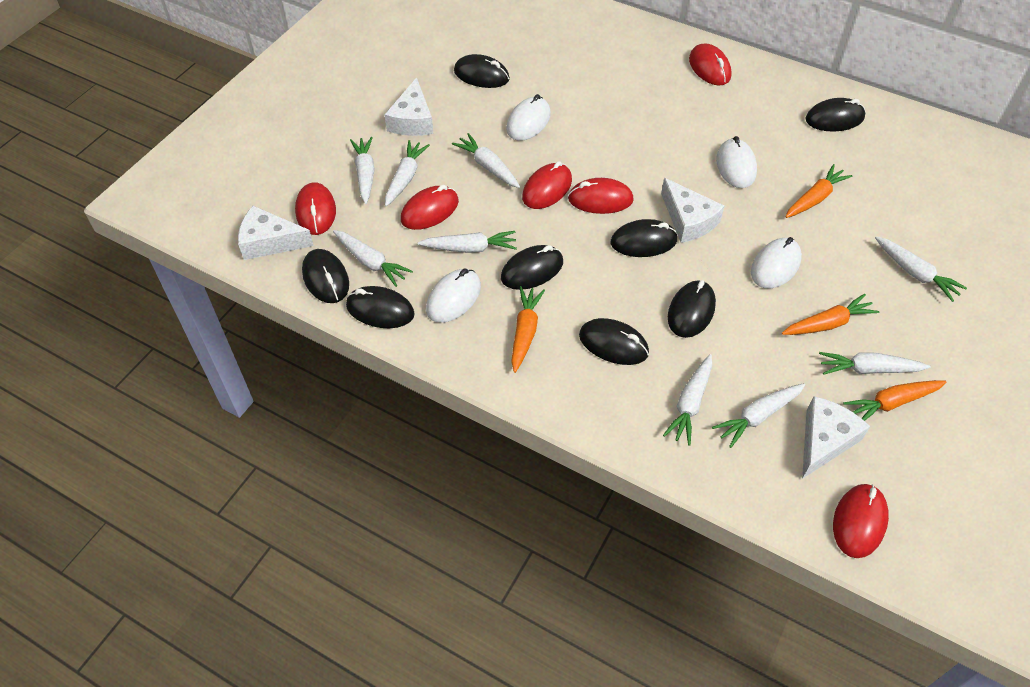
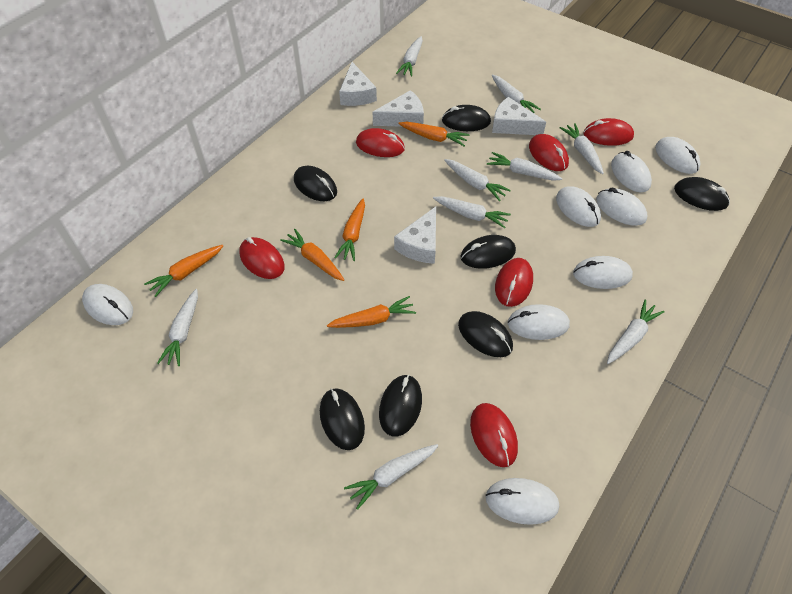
black mouse: 8 -> 7
orange carrot: 4 -> 5
white mouse: 4 -> 8

